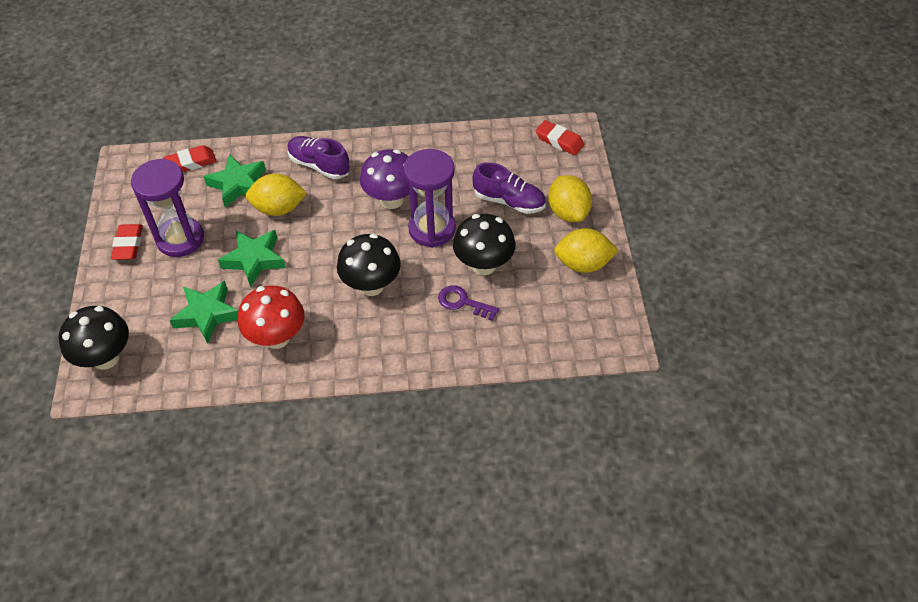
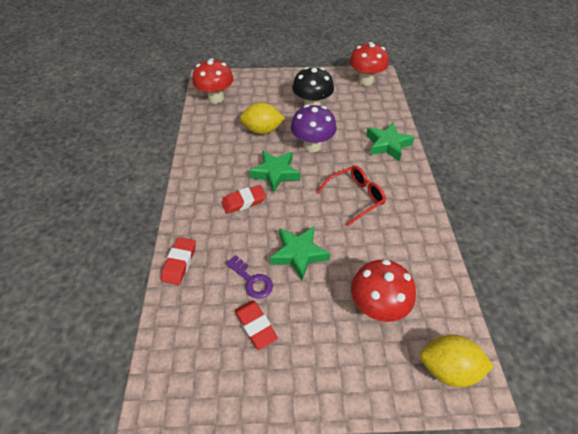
black mushroom: 3 -> 1
purple hourglass: 2 -> 0
purple shoe: 2 -> 0
red glasses: 0 -> 1
red mushroom: 1 -> 3
yellow lemon: 3 -> 2

